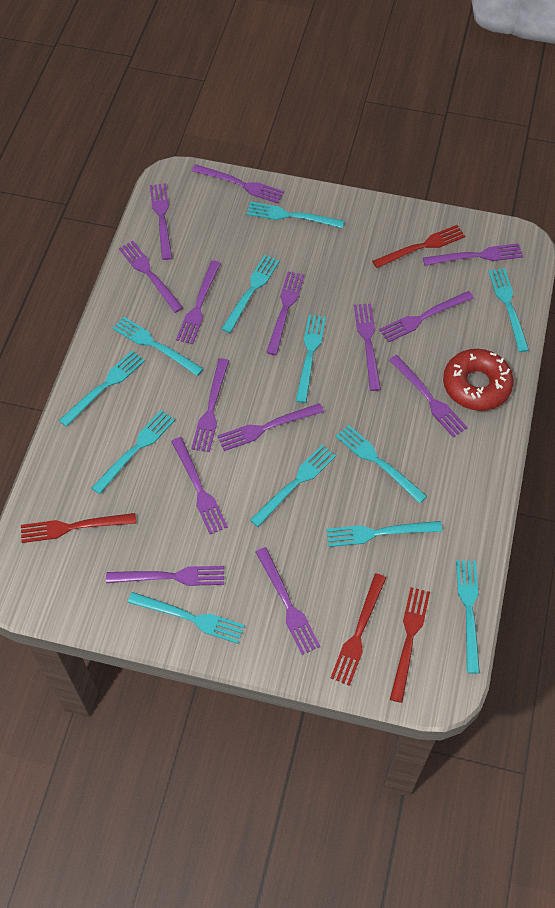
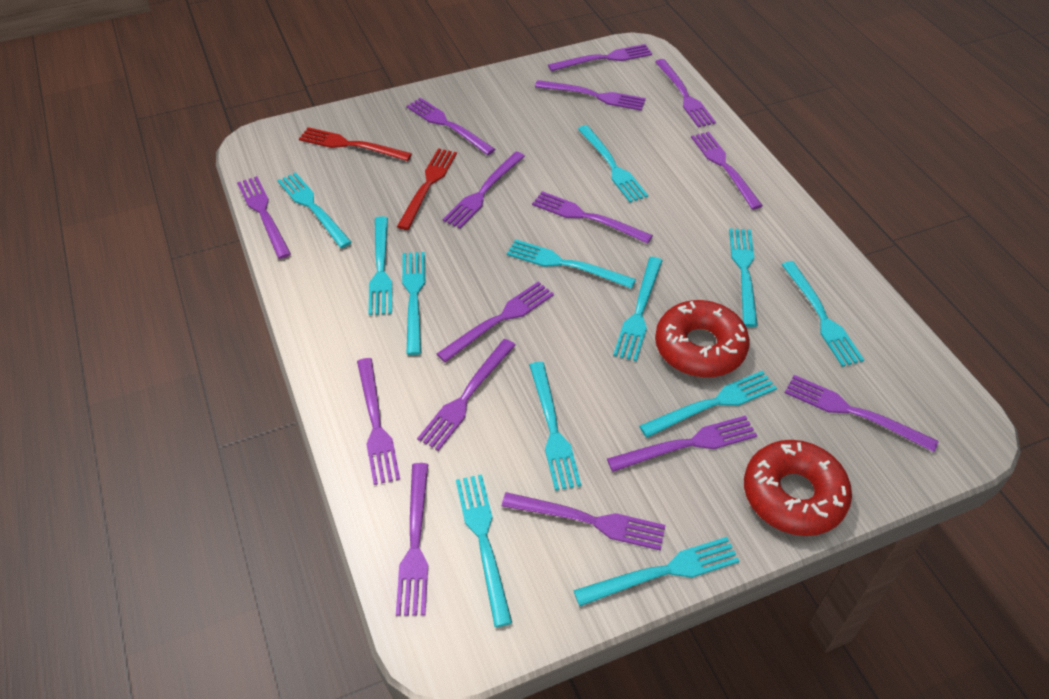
purple fork: 14 -> 15
red donut: 1 -> 2
red fork: 4 -> 2

